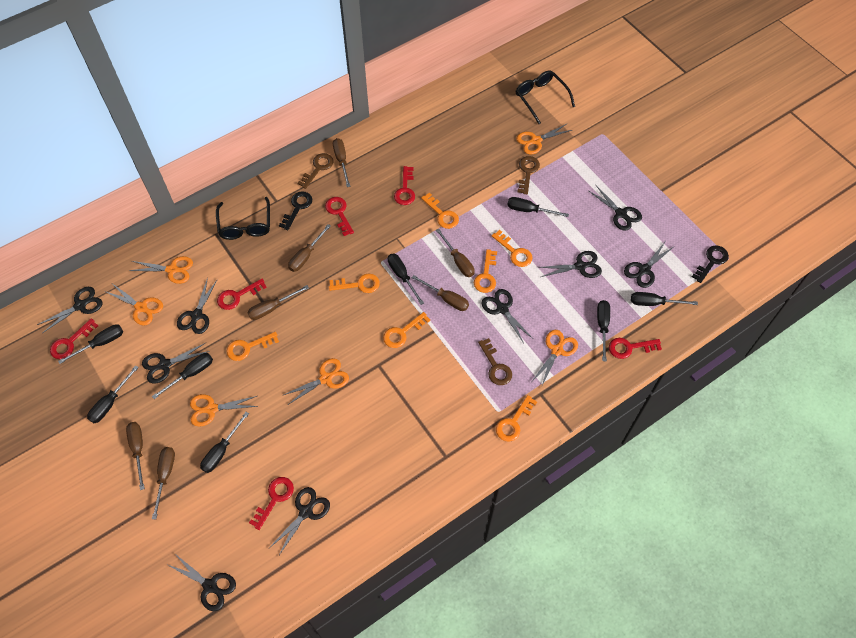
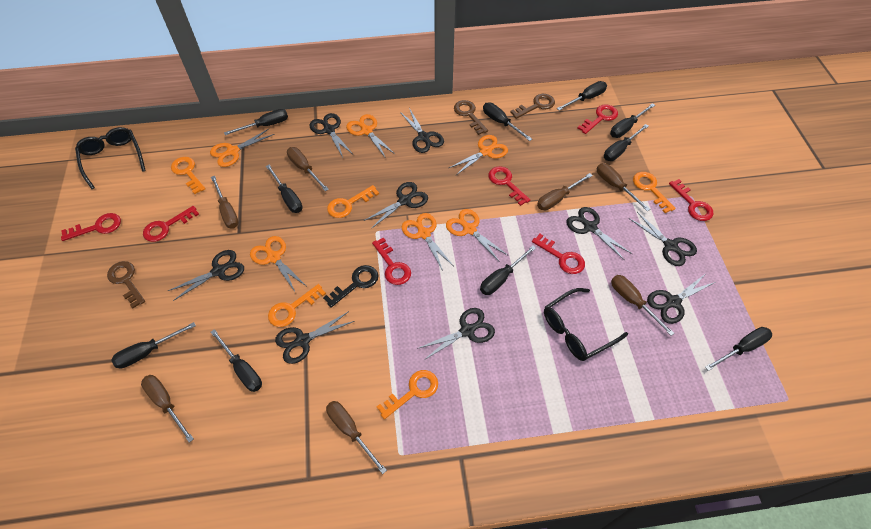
black key: 2 -> 1
black screwdriver: 8 -> 10
orange key: 7 -> 5
red key: 6 -> 7

